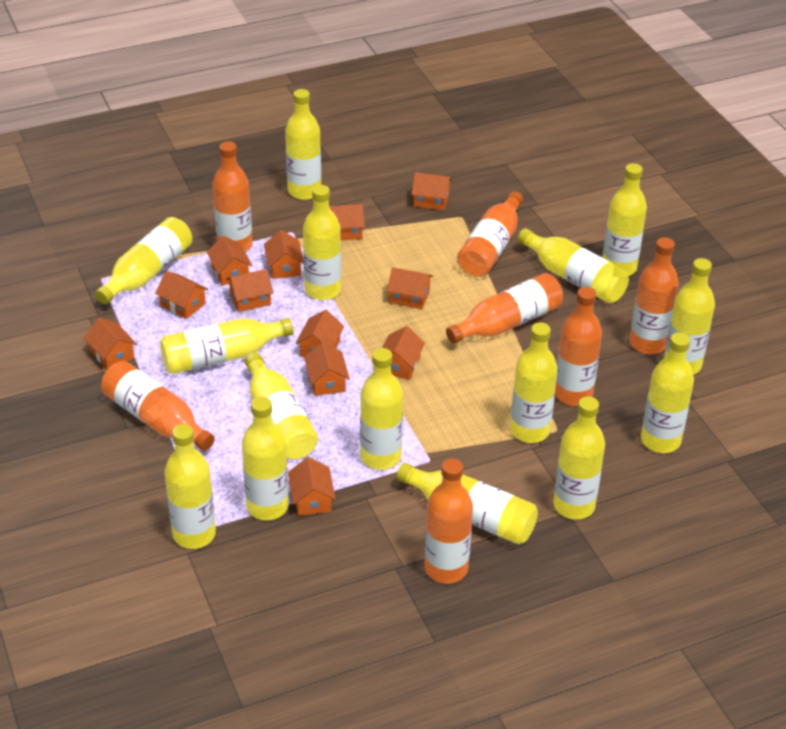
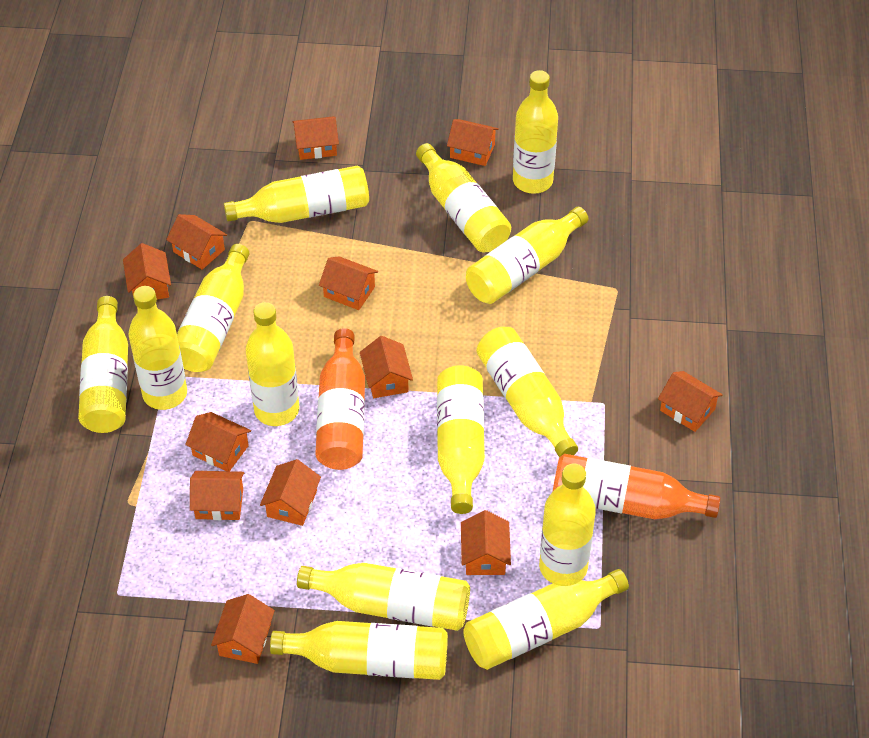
orange bottle: 7 -> 2
yellow bottle: 15 -> 14

